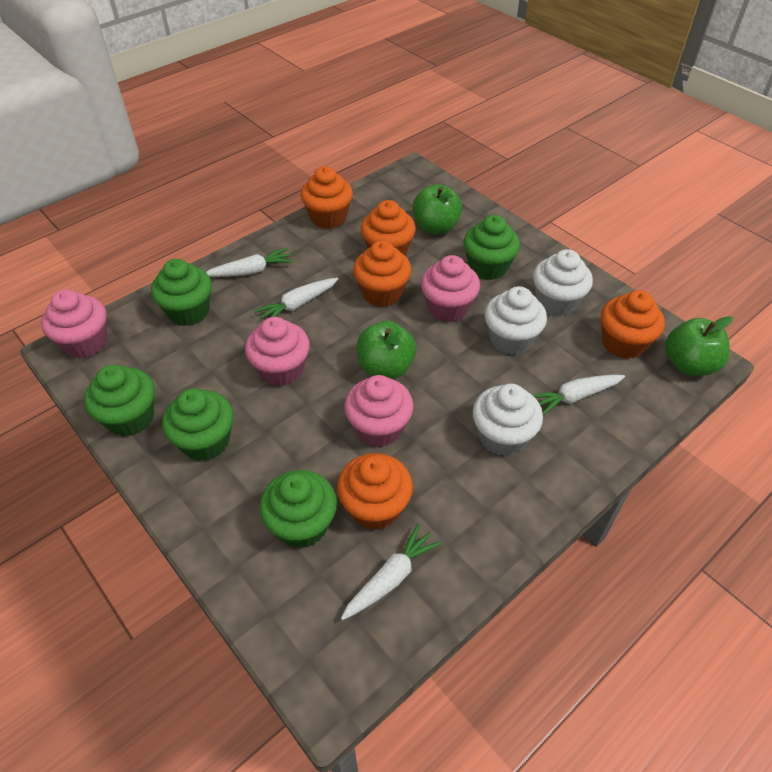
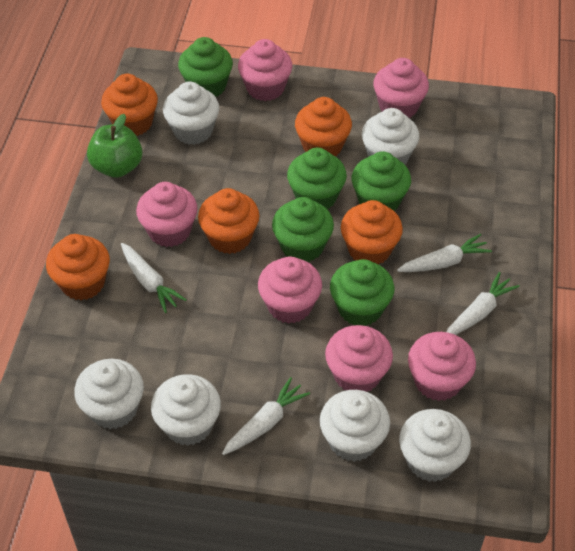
green apple: 3 -> 1
pink cupcake: 4 -> 6
white cupcake: 3 -> 6

